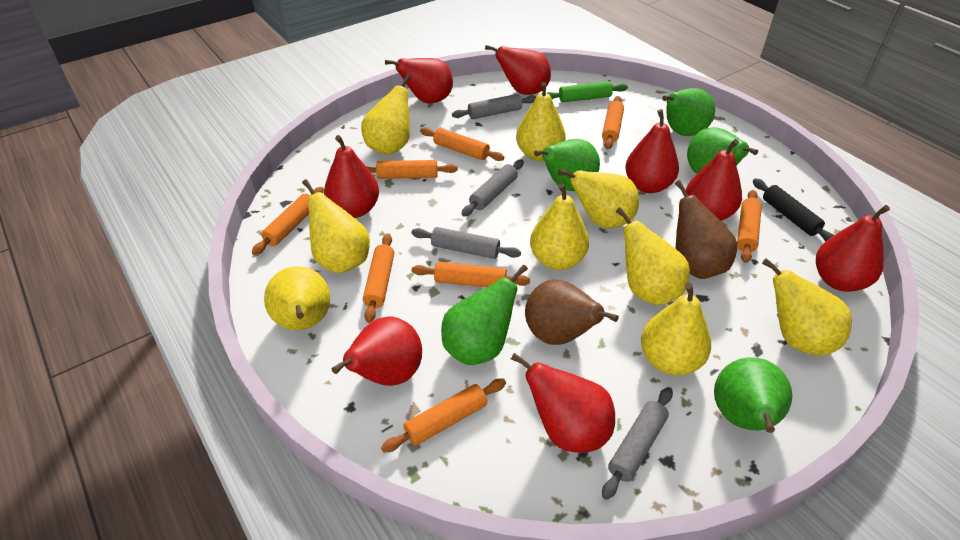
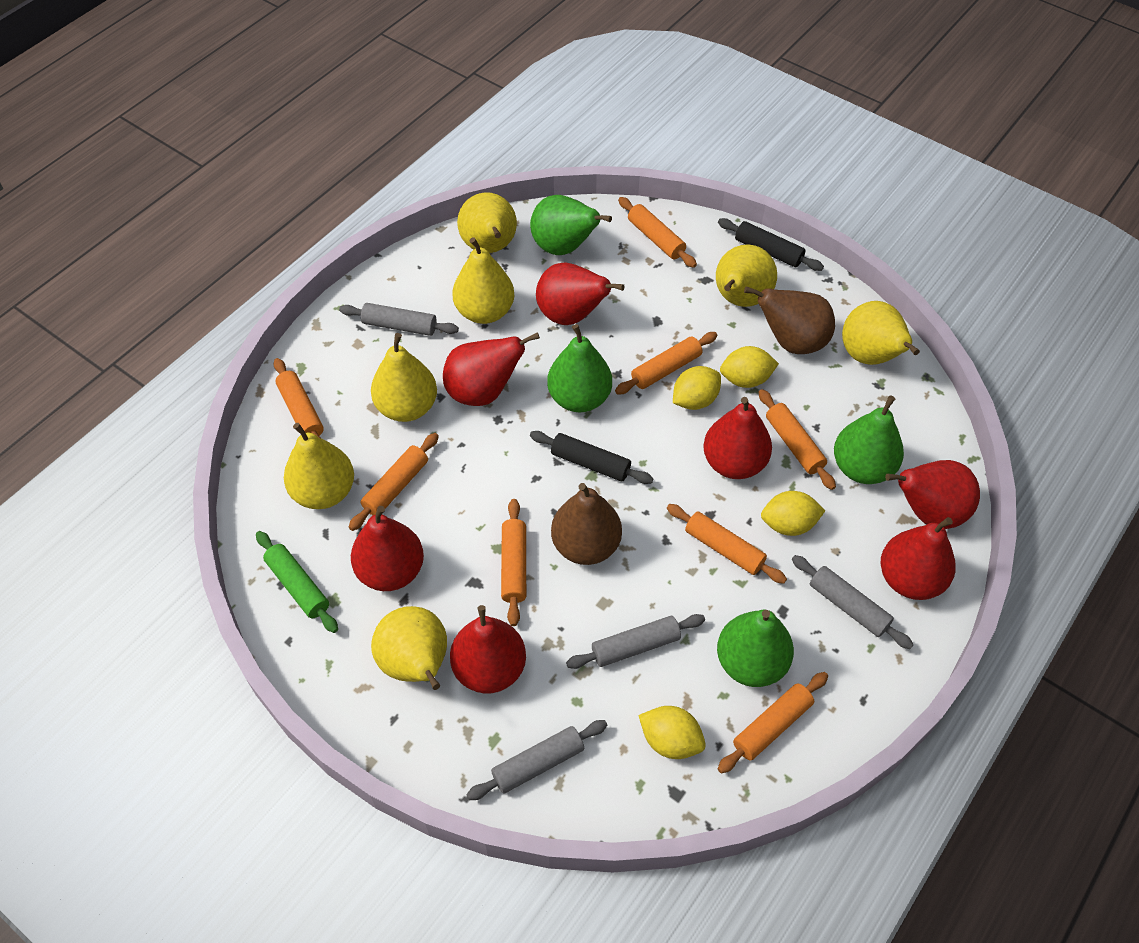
black rolling pin: 1 -> 2
green pear: 5 -> 4
red pear: 8 -> 7
yellow lemon: 0 -> 4
yellow pear: 9 -> 7

